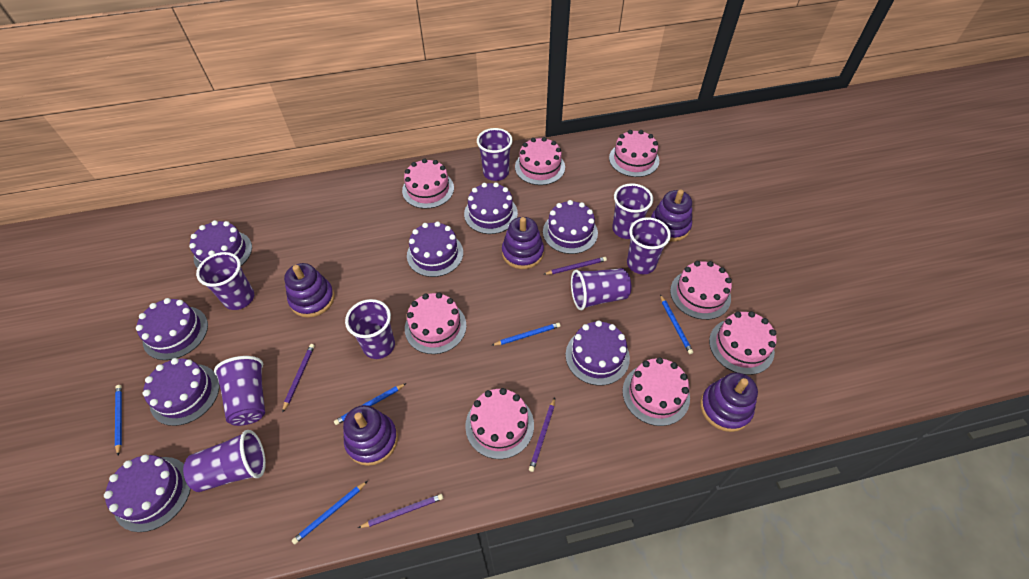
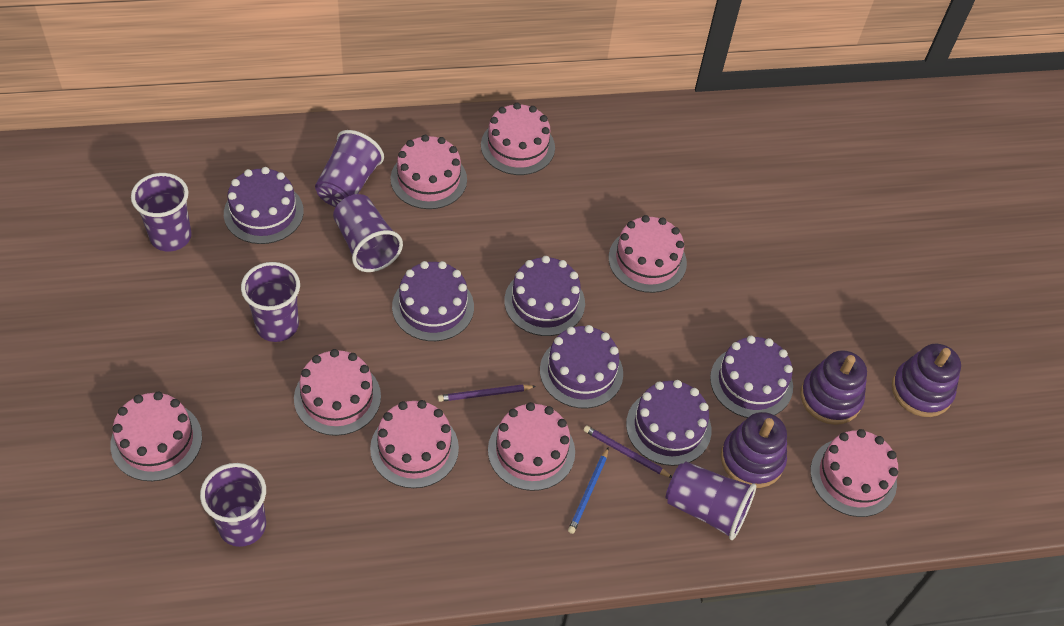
blue pencil: 5 -> 1
purple cake: 8 -> 6
purple cup: 8 -> 6
purple pencil: 4 -> 2
purple stacking toy: 5 -> 3

